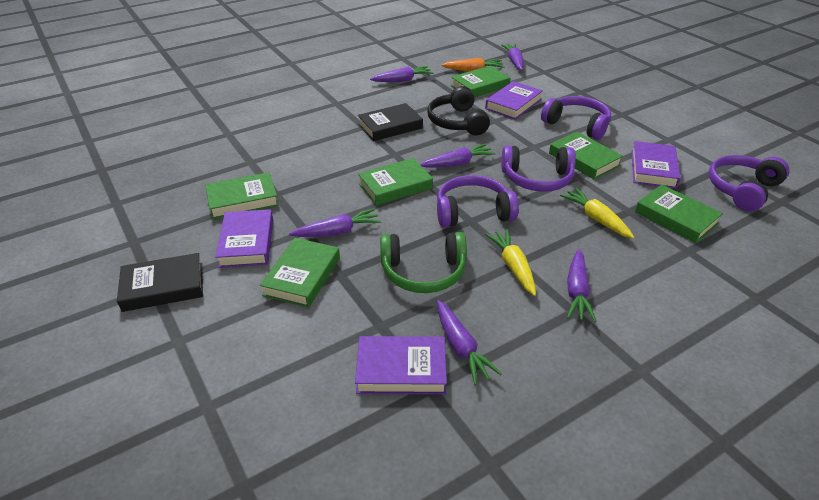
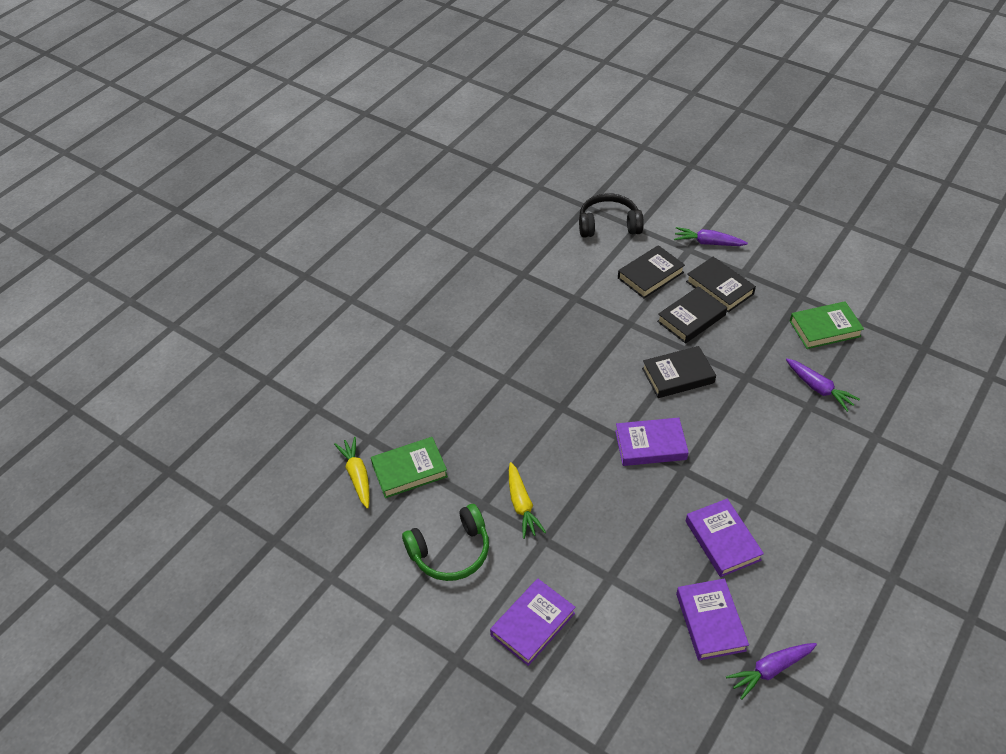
black book: 2 -> 4
green book: 6 -> 2
orange carrot: 1 -> 0
purple carrot: 6 -> 3
purple headphones: 4 -> 0

